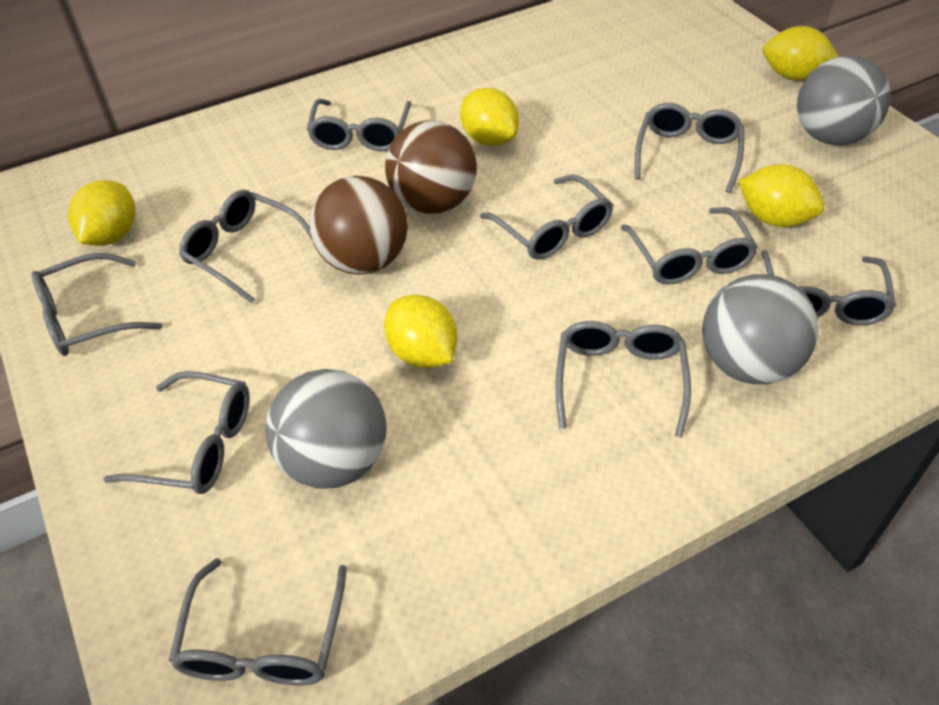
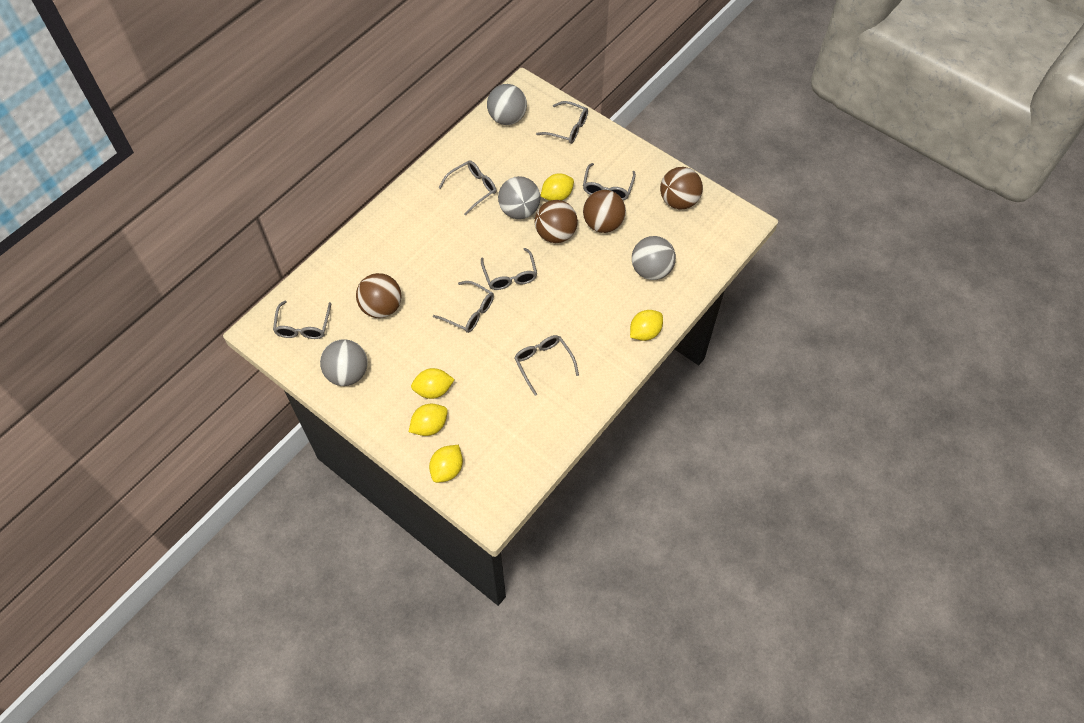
brown ball: 2 -> 4
grey ball: 3 -> 4
grey glasses: 10 -> 7

